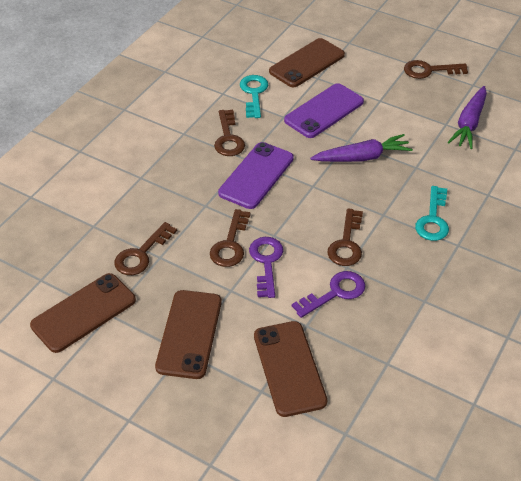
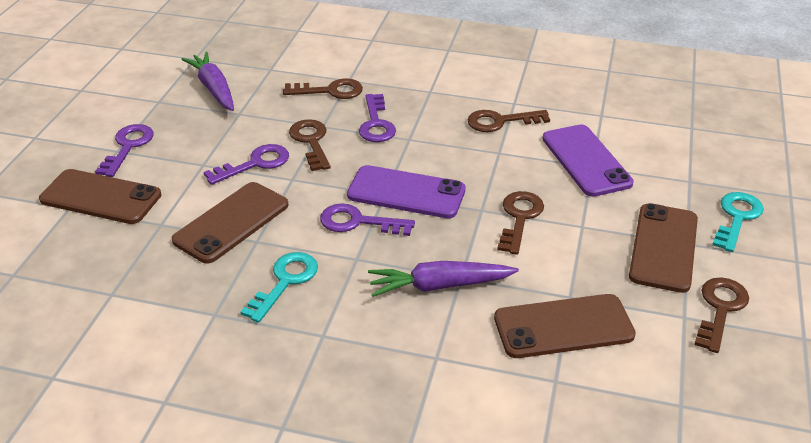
purple key: 2 -> 4

